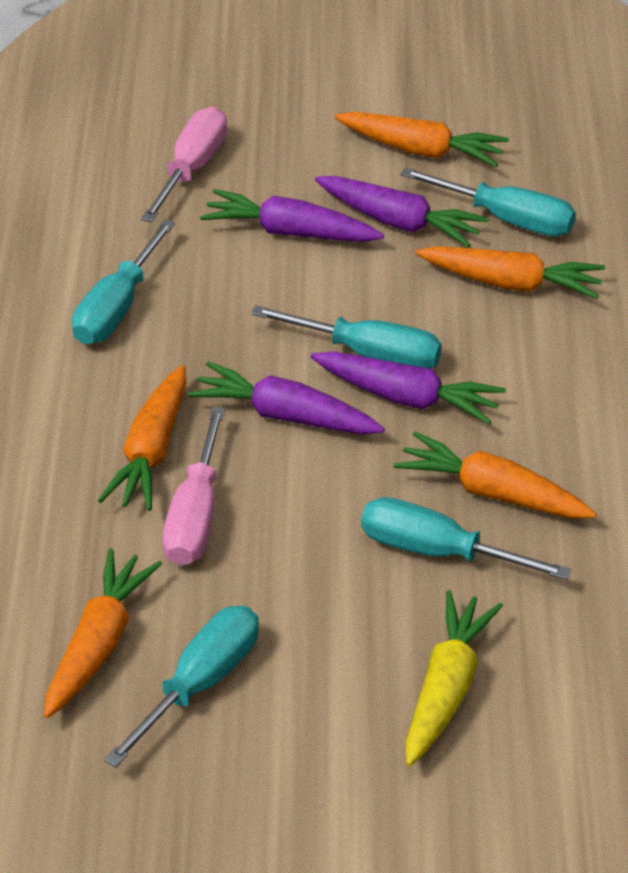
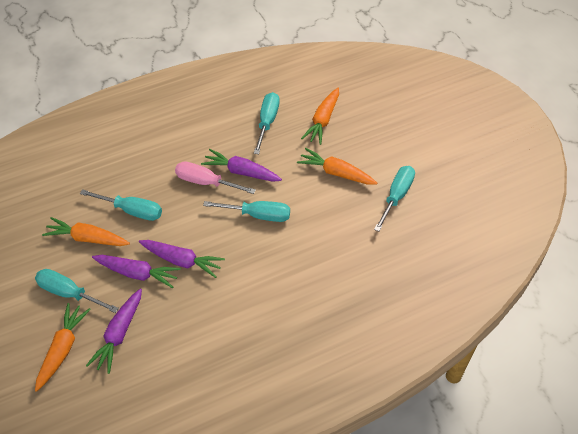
orange carrot: 5 -> 4
pink screwdriver: 2 -> 1
yellow carrot: 1 -> 0

